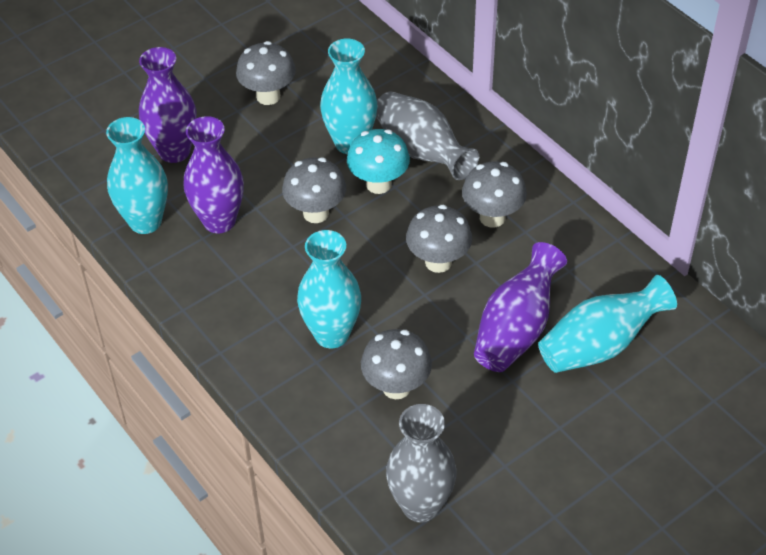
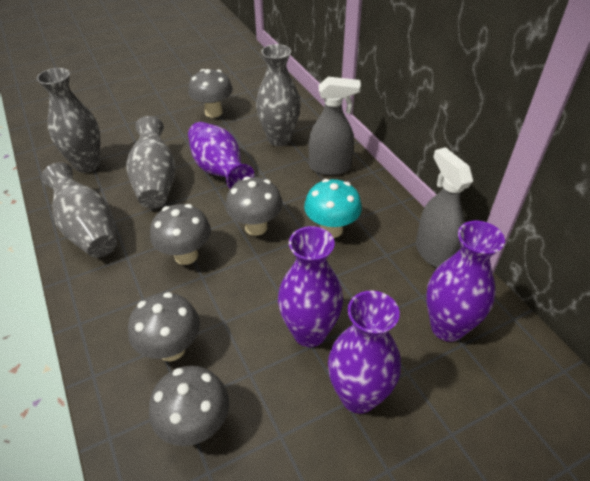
grey spray bottle: 0 -> 2
grey vase: 2 -> 4
purple vase: 3 -> 4
turquoise vase: 4 -> 0

